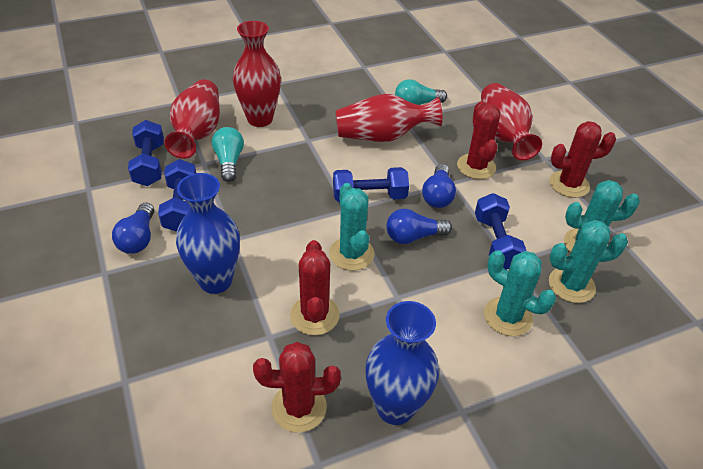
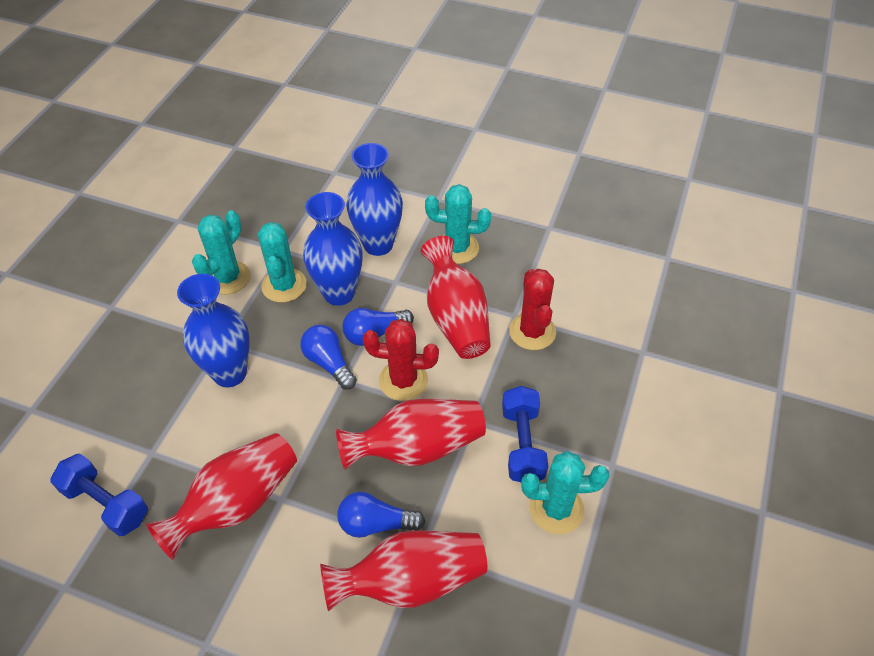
blue dumbbell: 4 -> 2
blue vase: 2 -> 3
red cactus: 4 -> 2
turquoise light bulb: 2 -> 0

